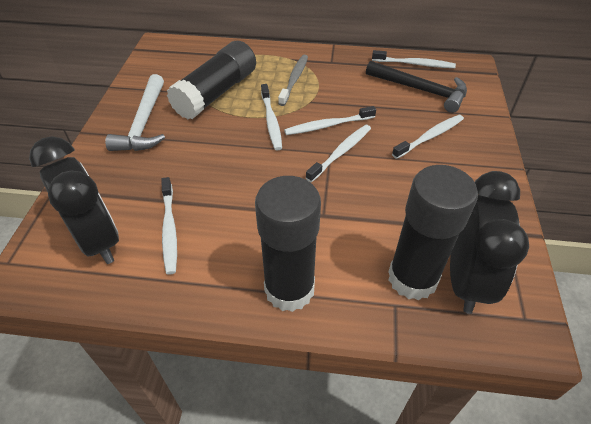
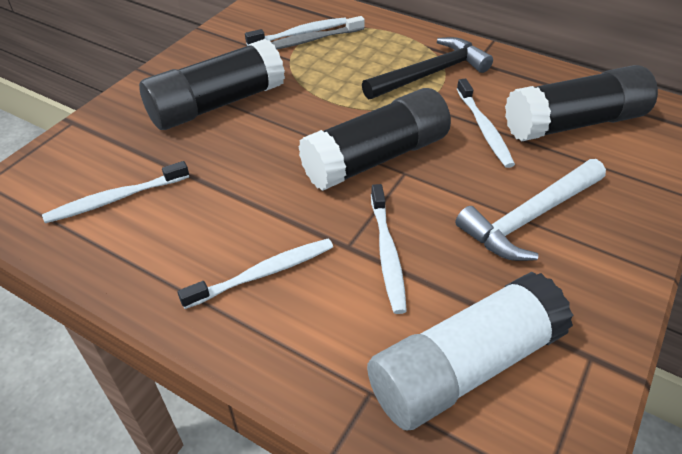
black clock: 2 -> 0
white glue stick: 0 -> 1
white toothbrush: 6 -> 5

